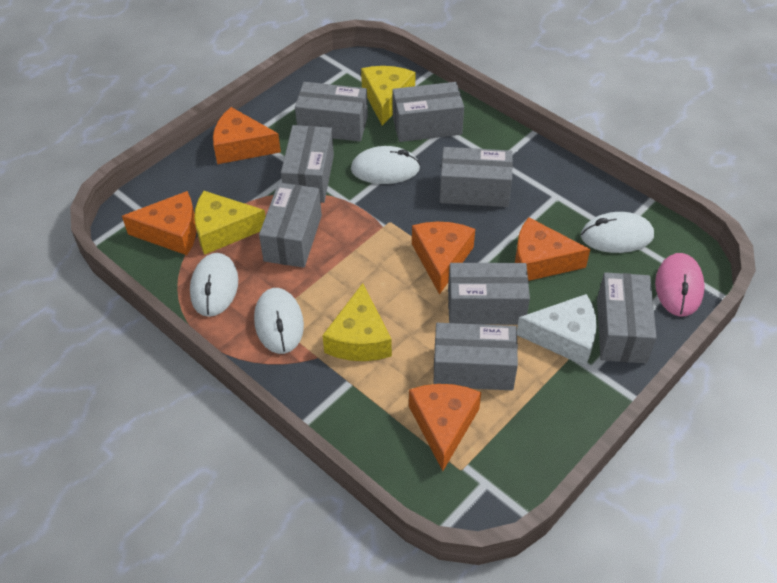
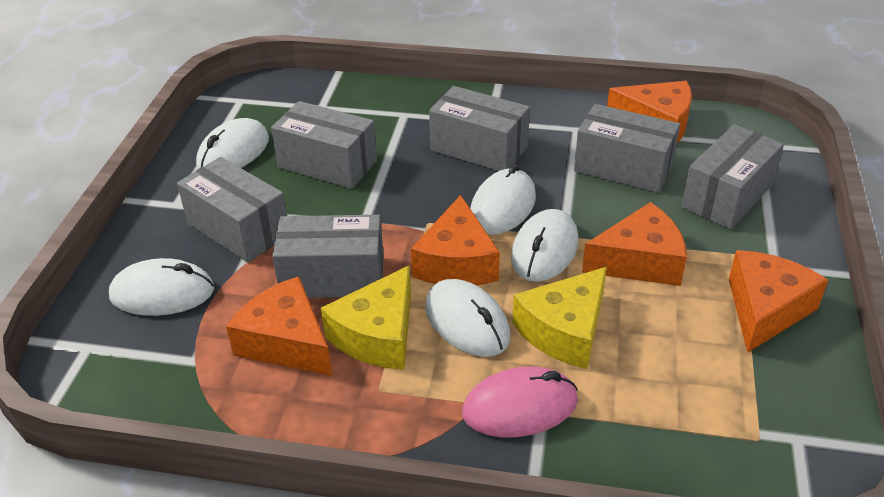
grey box: 8 -> 6
white cheese: 1 -> 0
white mouse: 4 -> 5
yellow cheese: 3 -> 2

